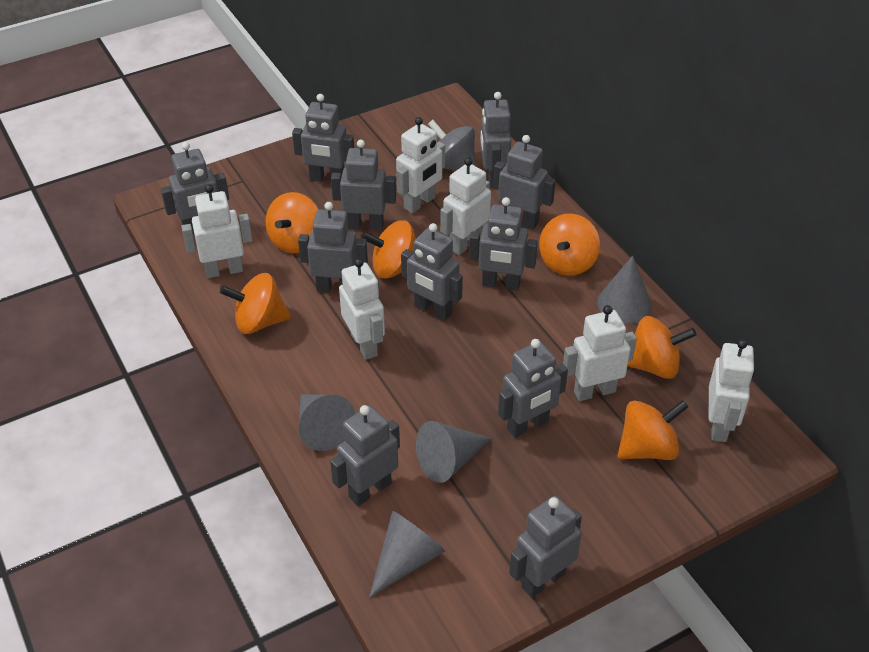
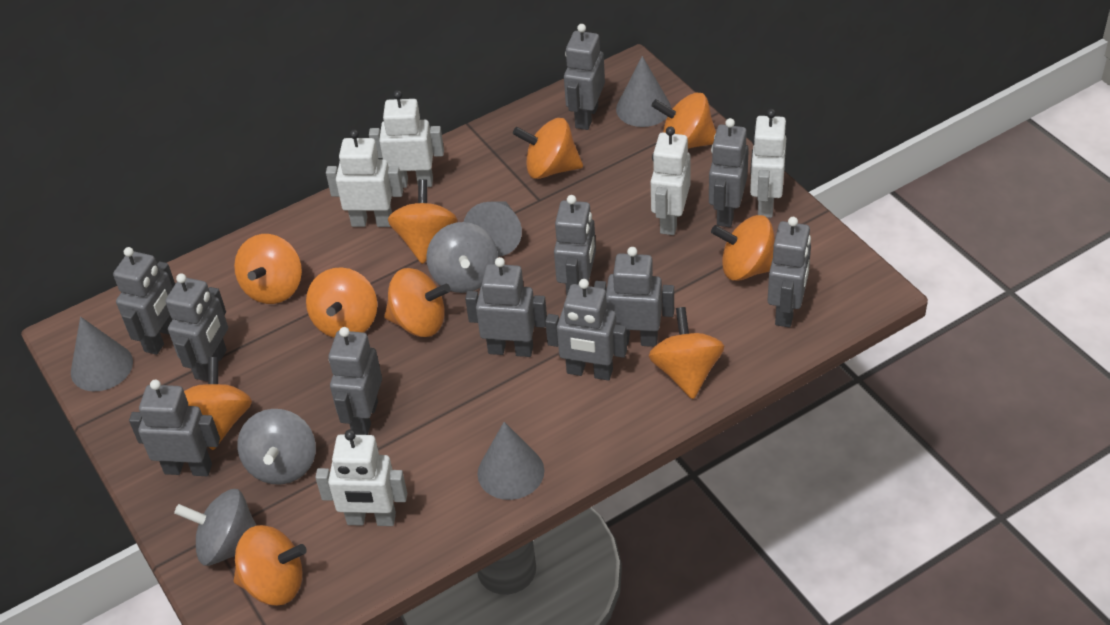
grey spinning top: 1 -> 3
orange spinning top: 6 -> 10
white robot: 6 -> 5

